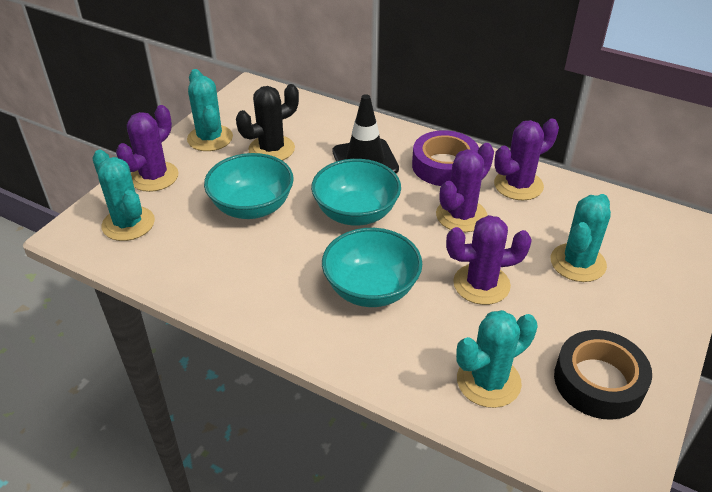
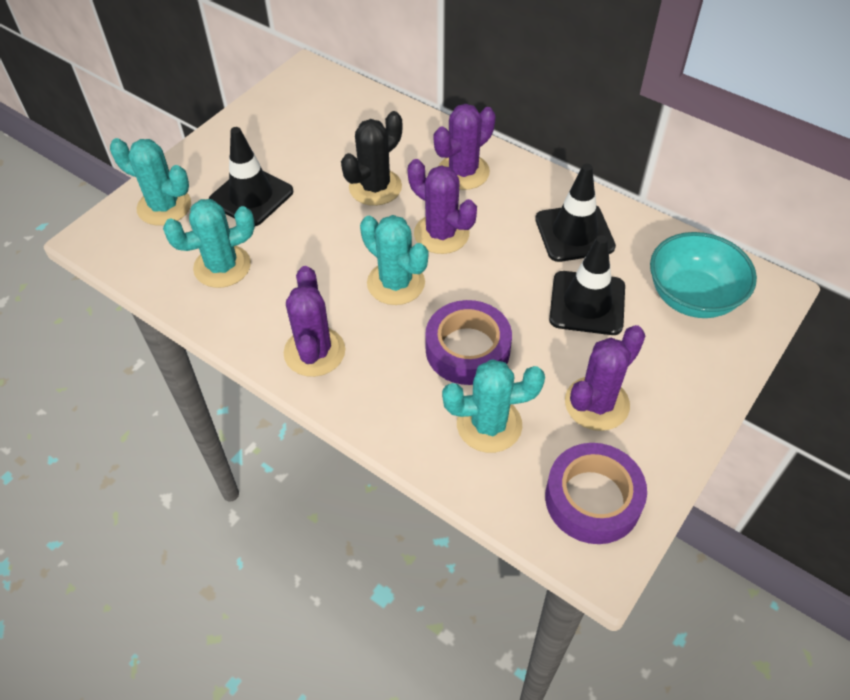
black tape: 1 -> 0
black traffic cone: 1 -> 3
purple tape: 1 -> 2
turquoise bowl: 3 -> 1

